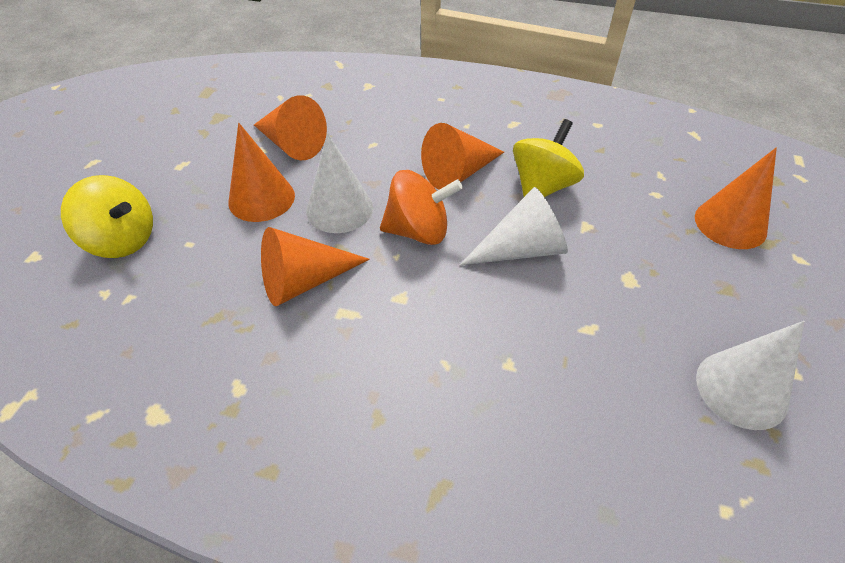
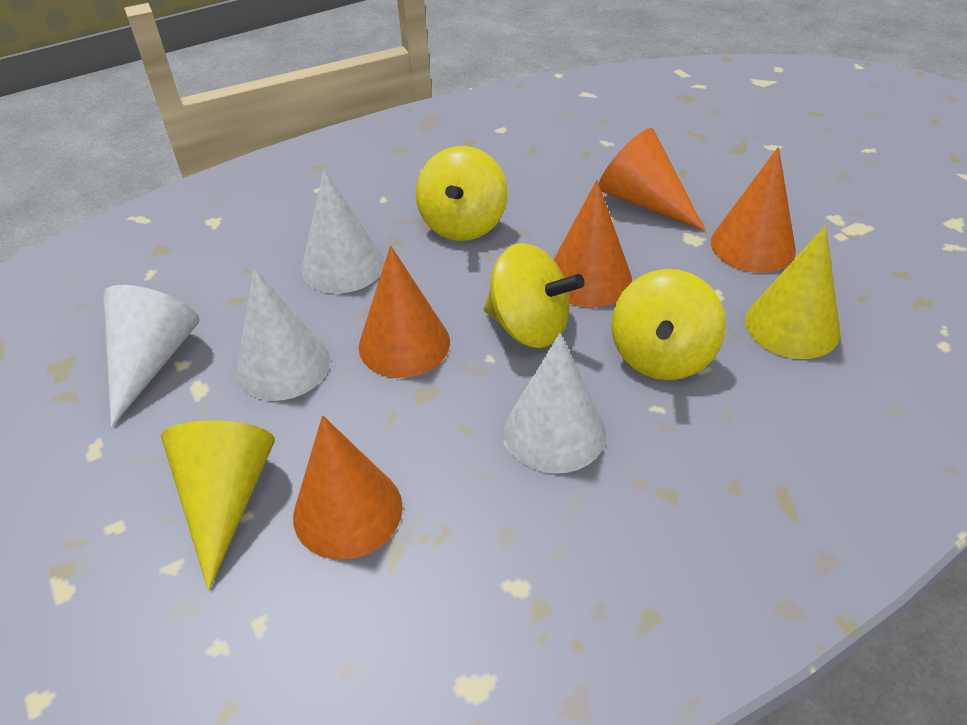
orange spinning top: 1 -> 0
white cone: 3 -> 4
yellow cone: 0 -> 2
yellow spinning top: 2 -> 3

